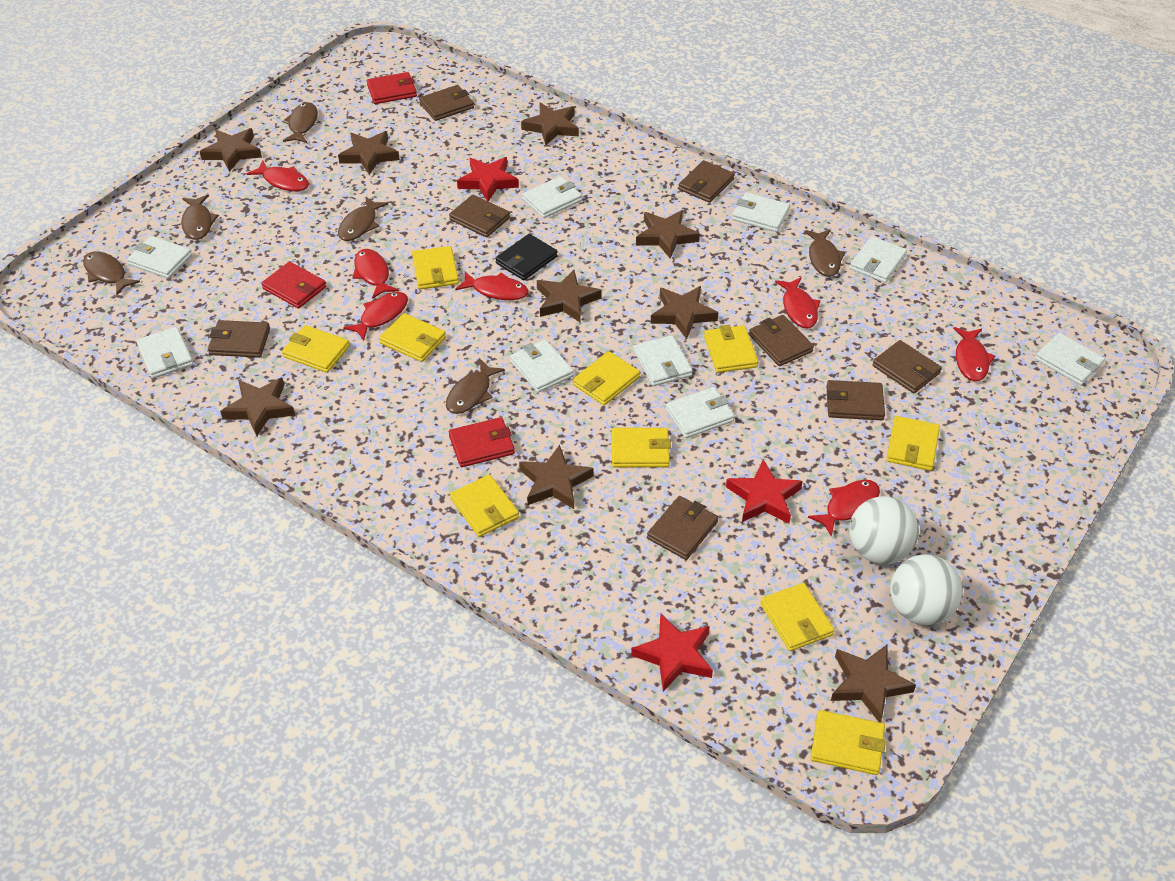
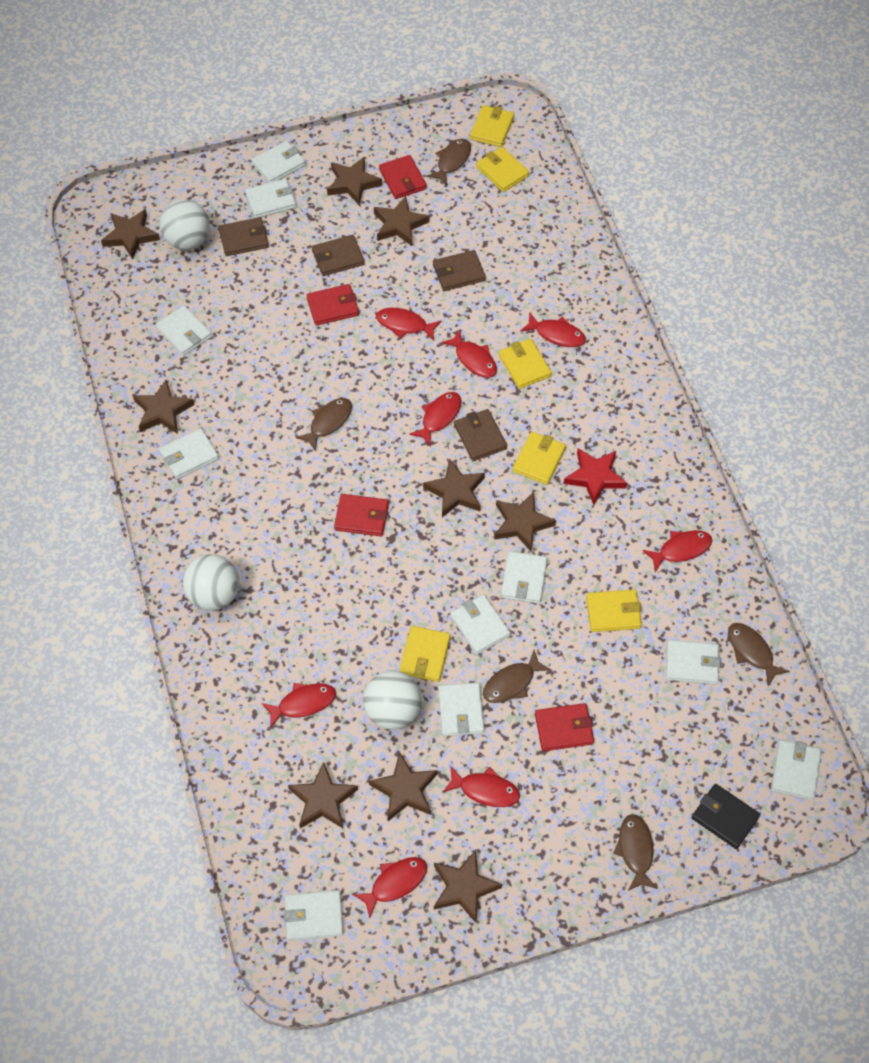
brown fish: 6 -> 5
brown wallet: 8 -> 4
red fish: 7 -> 8
red star: 3 -> 1
red wallet: 3 -> 4
white ball: 2 -> 3
white wallet: 9 -> 10
yellow wallet: 10 -> 6

